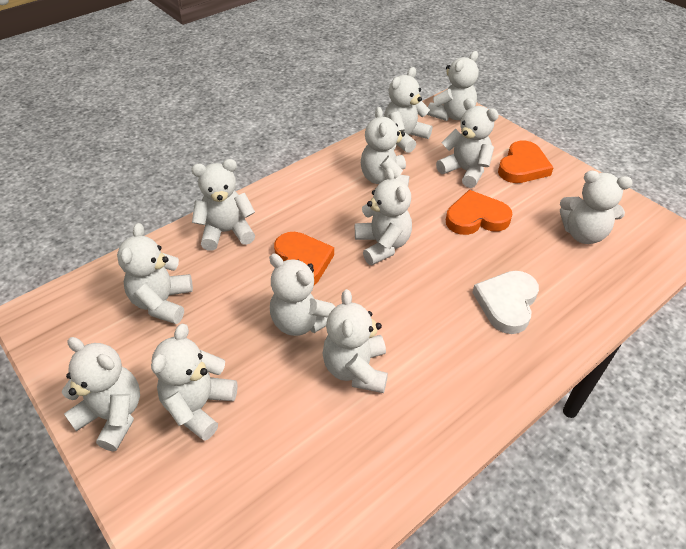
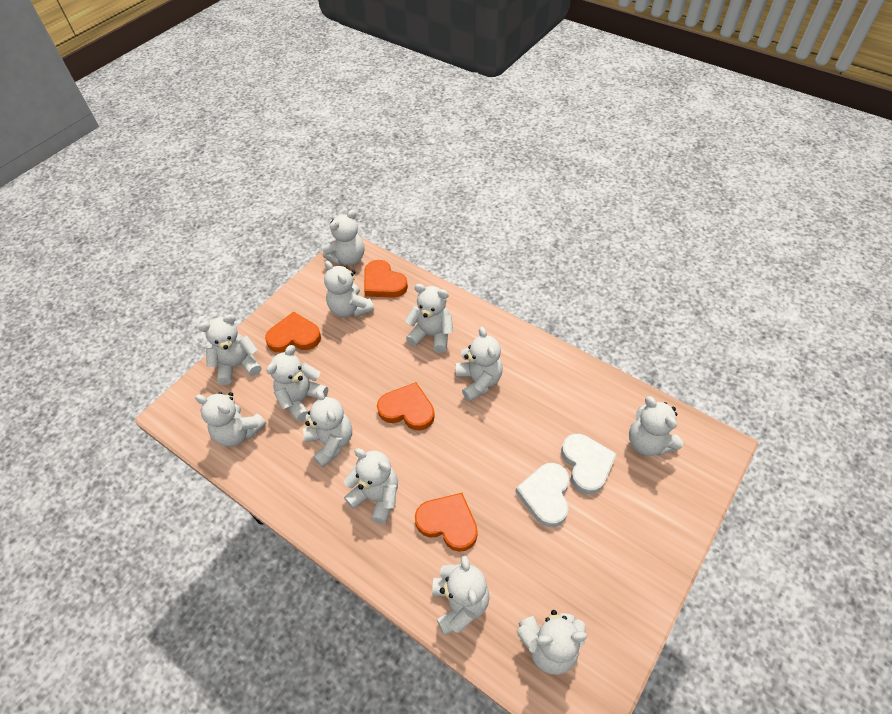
orange heart: 3 -> 4
white heart: 1 -> 2

